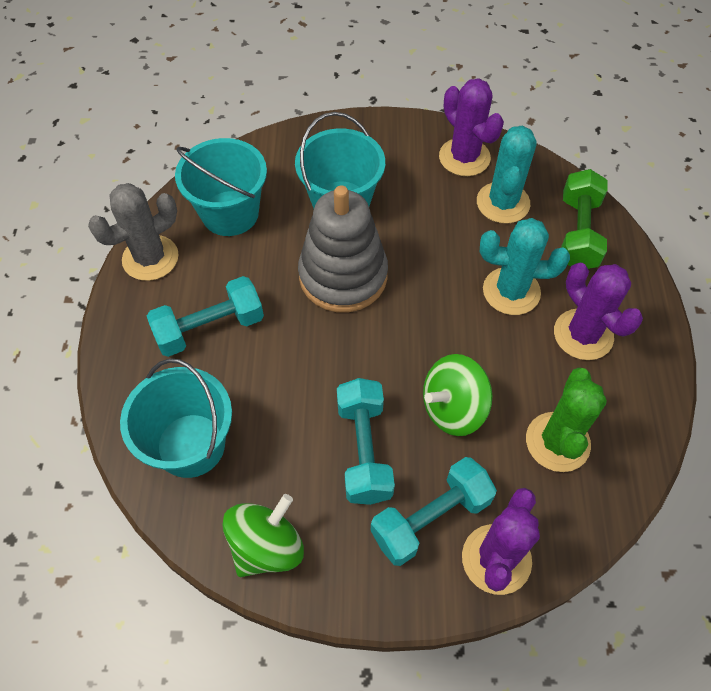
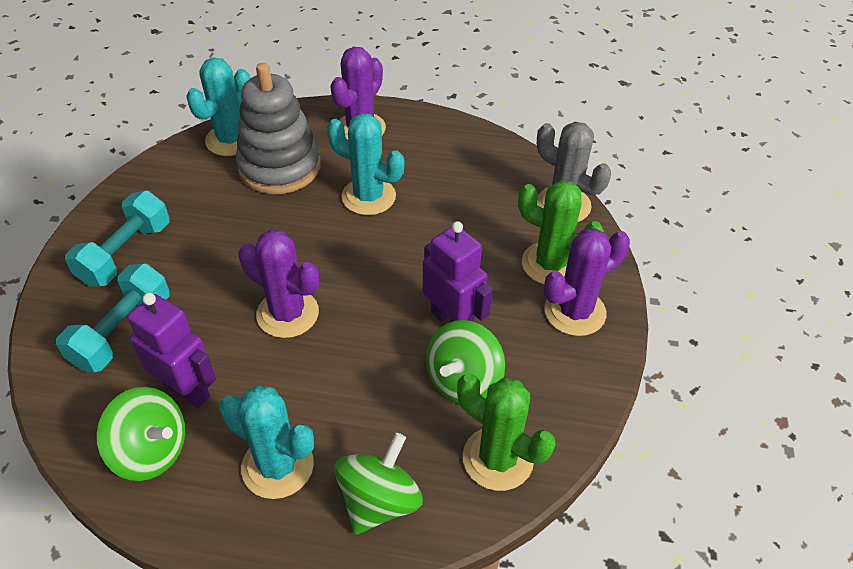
green cactus: 1 -> 2
green dumbbell: 1 -> 0
green spinning top: 2 -> 3
purple robot: 0 -> 2
turquoise bucket: 3 -> 0
turquoise cactus: 2 -> 3
turquoise dumbbell: 3 -> 2

